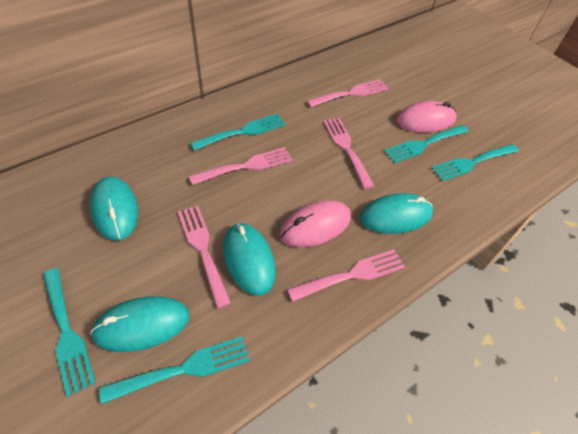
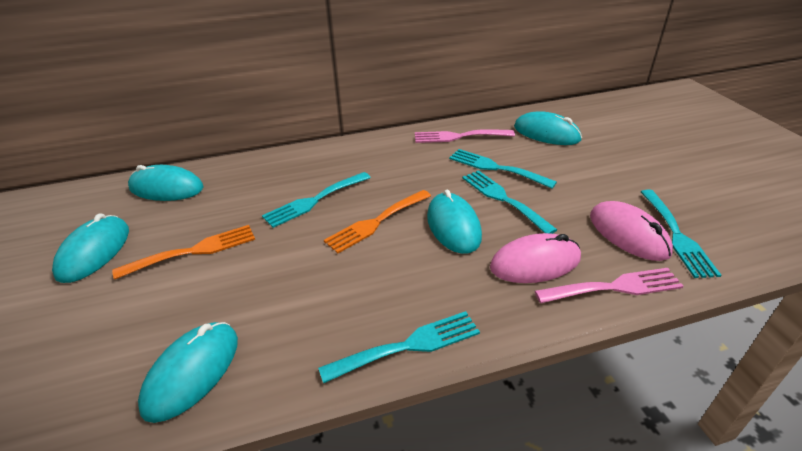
orange fork: 0 -> 2
pink fork: 5 -> 2
turquoise mouse: 4 -> 5

